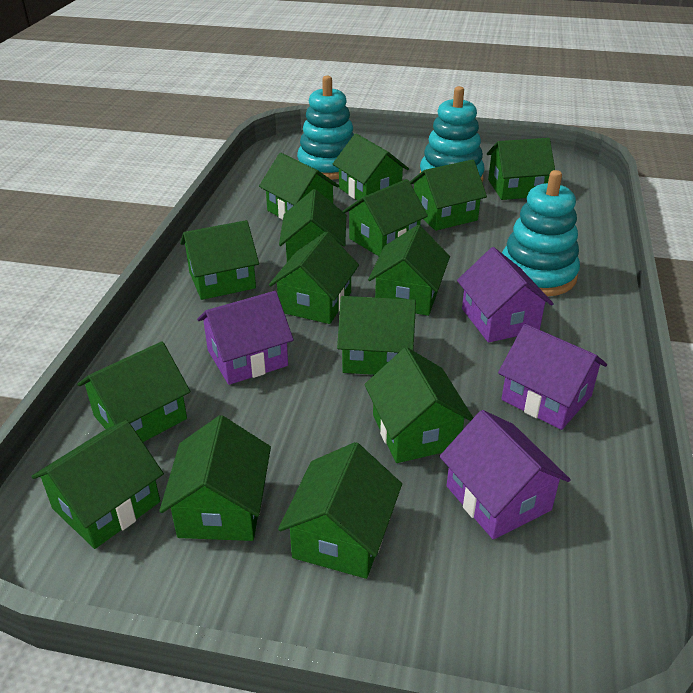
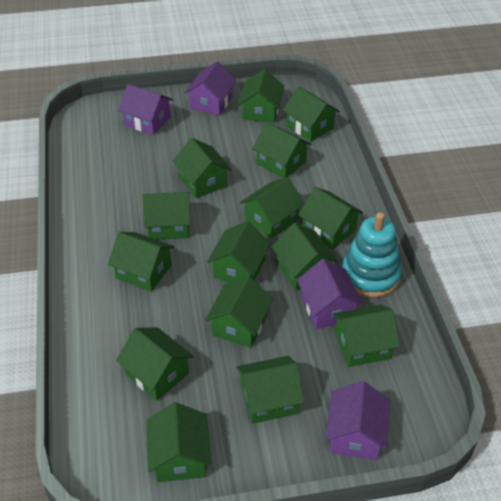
turquoise stacking toy: 3 -> 1

